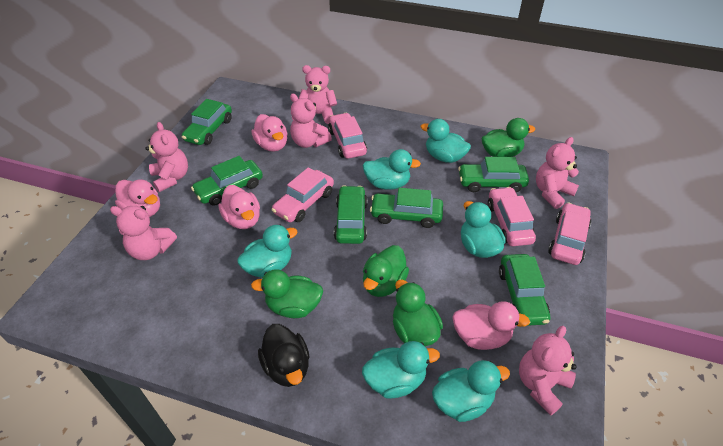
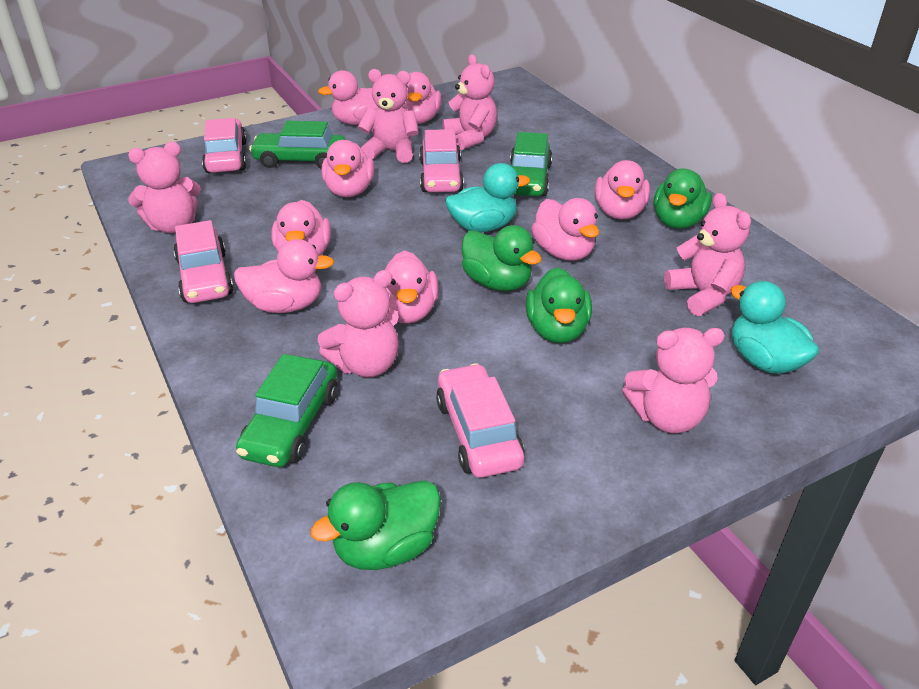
black duck: 1 -> 0
green car: 6 -> 3
pink duck: 4 -> 8
turquoise duck: 6 -> 2

